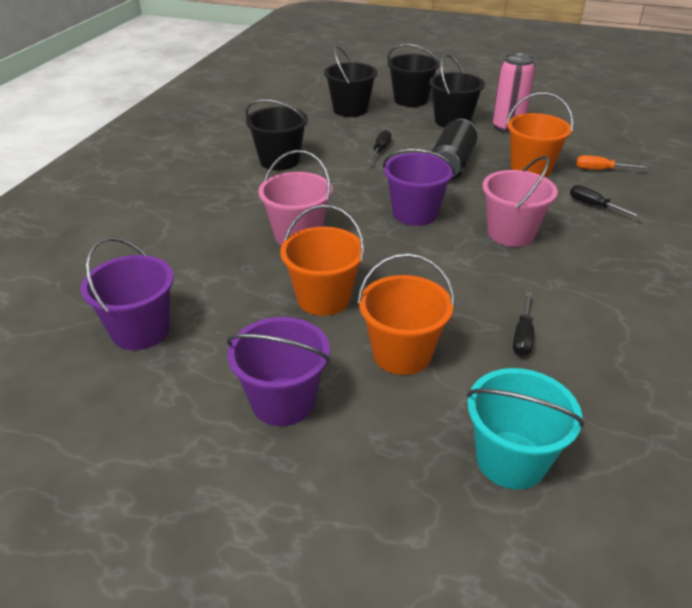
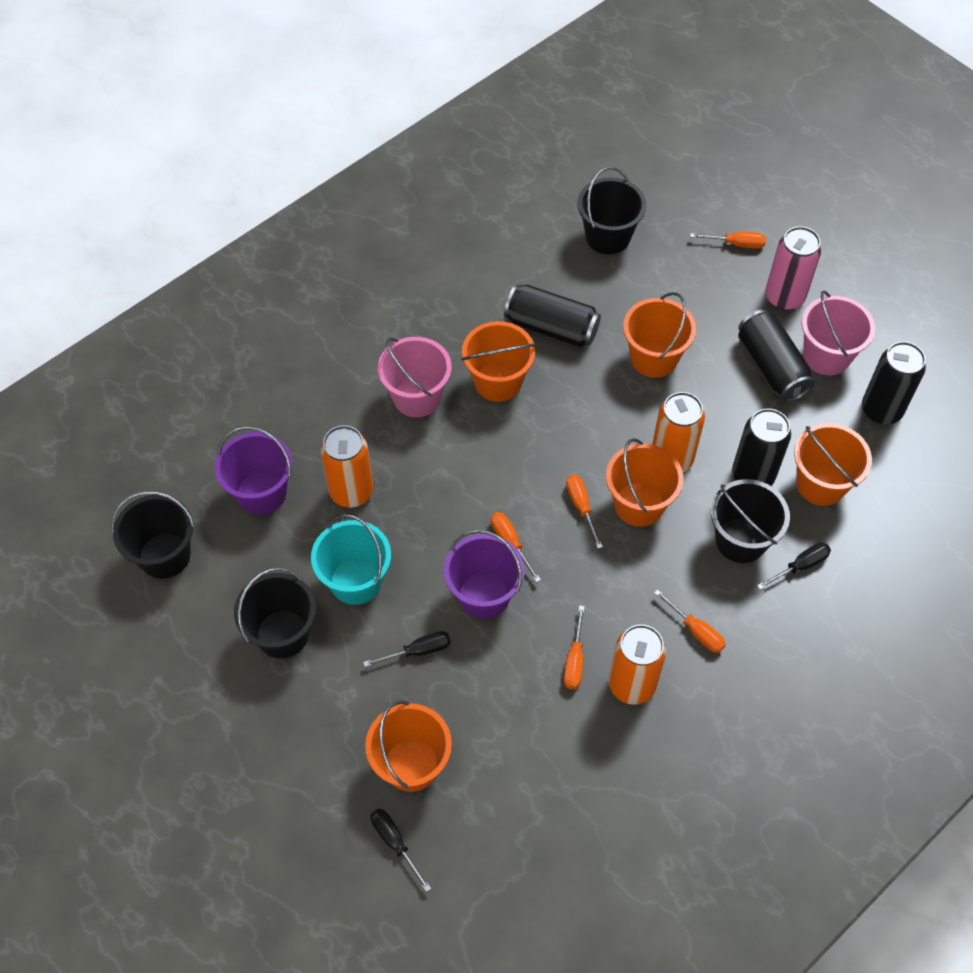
black can: 1 -> 4
orange bucket: 3 -> 5
orange can: 0 -> 3
orange screwdriver: 1 -> 5
purple bucket: 3 -> 2

